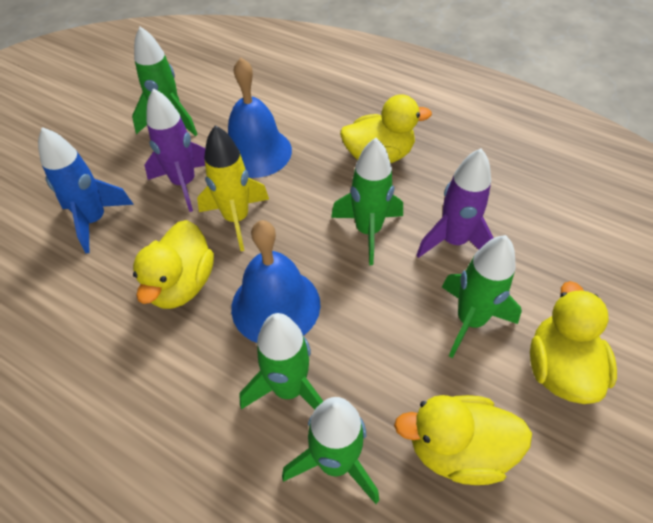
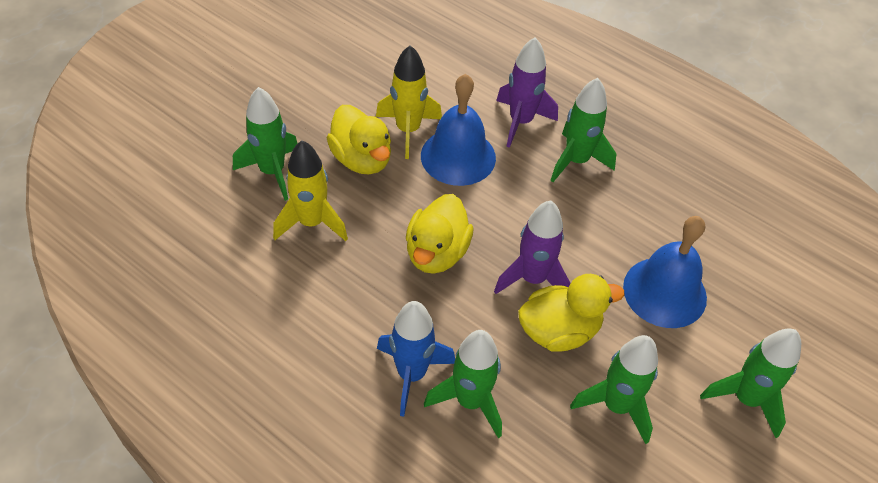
yellow duck: 4 -> 3
yellow rocket: 1 -> 2

